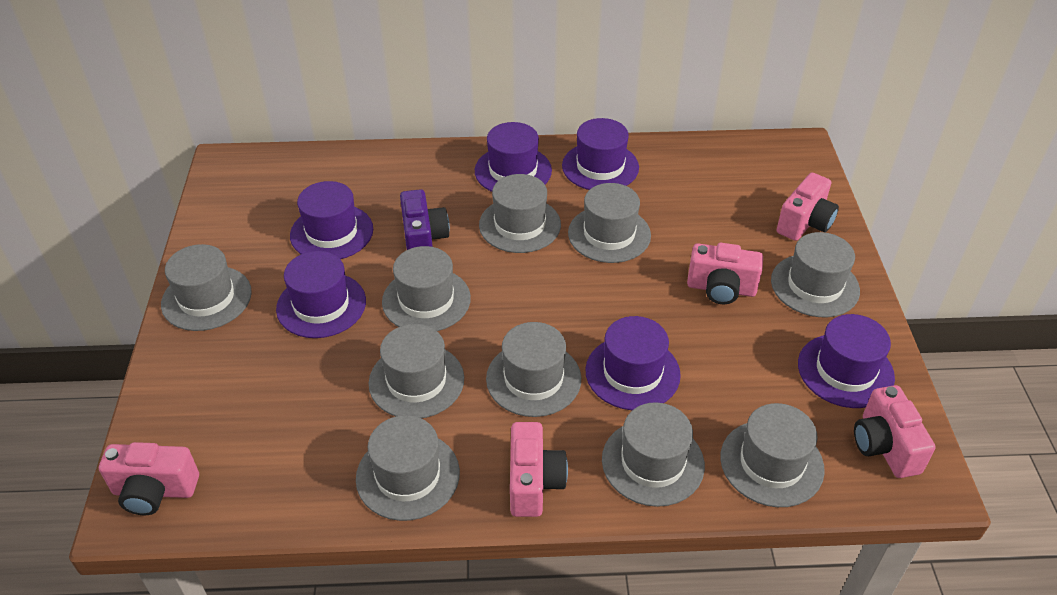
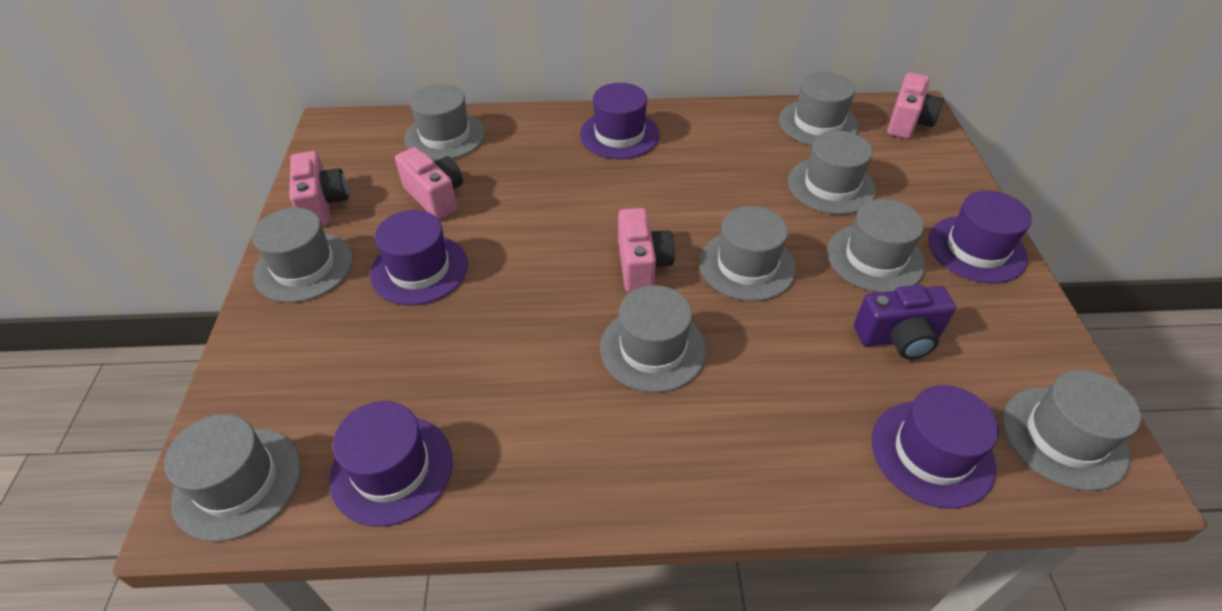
grey hat: 10 -> 9
pink camera: 5 -> 4
purple hat: 6 -> 5

